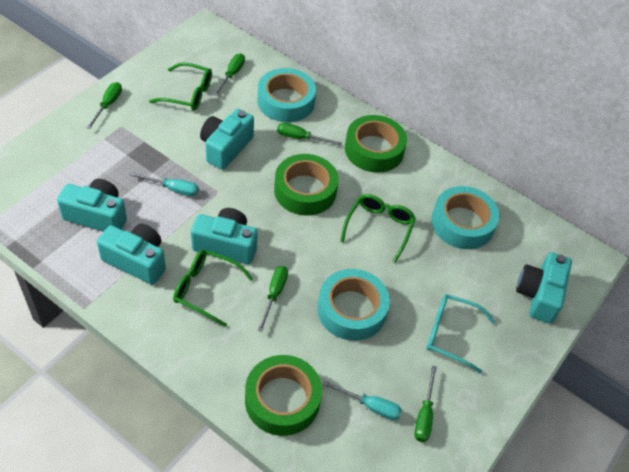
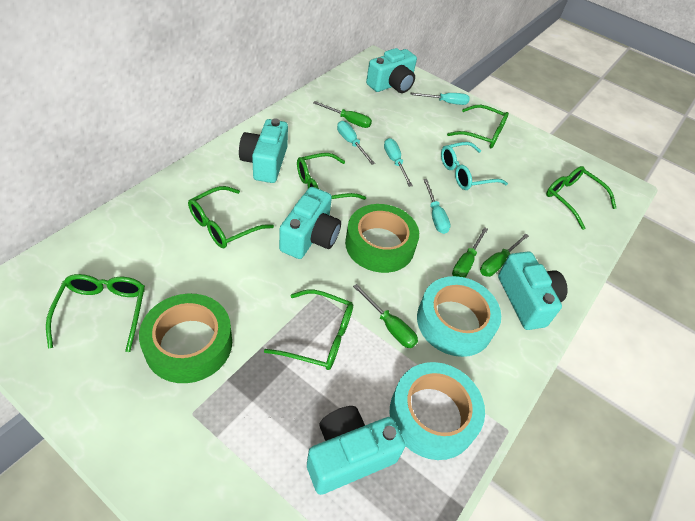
green glasses: 3 -> 6
green screwdriver: 5 -> 4
green tape: 3 -> 2
turquoise screwdriver: 2 -> 4
turquoise tape: 3 -> 2

